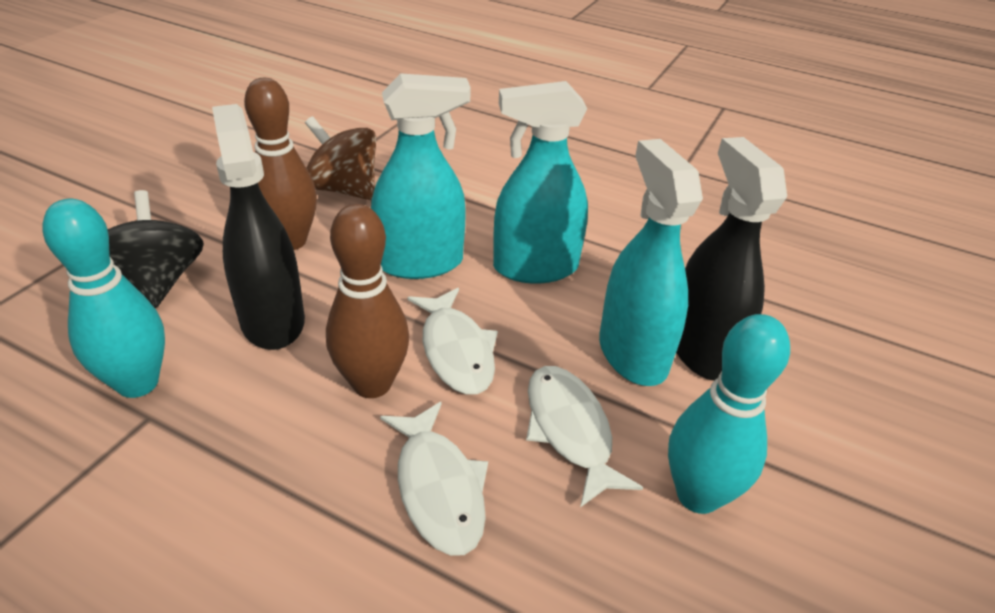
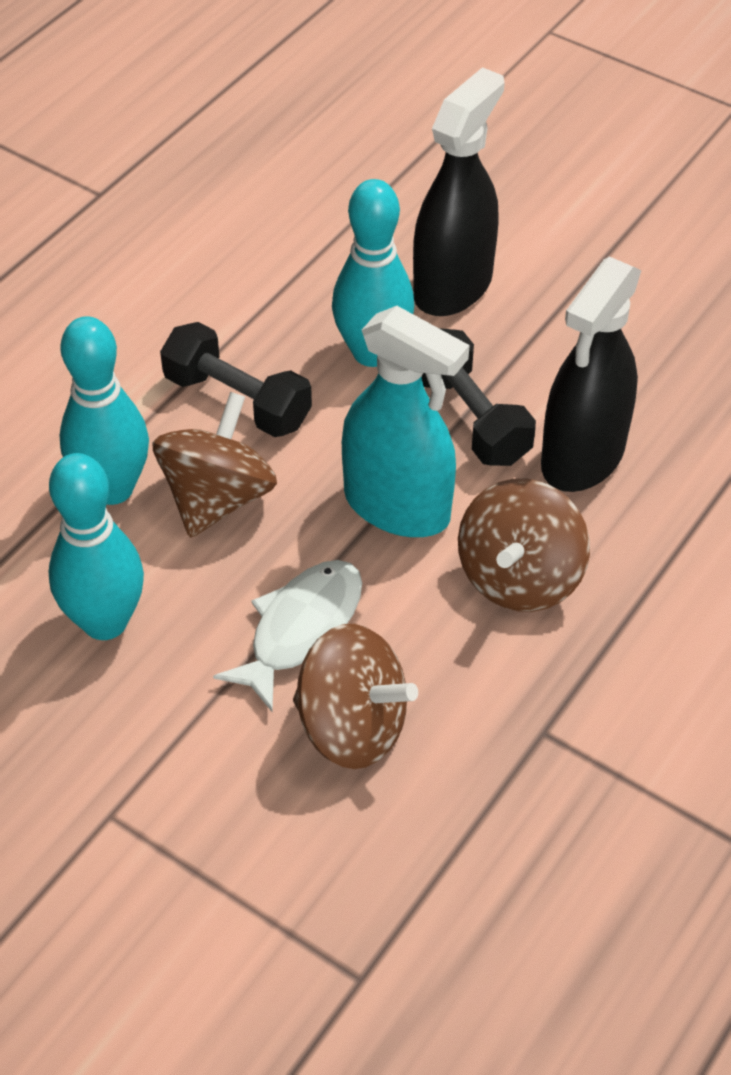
black dumbbell: 0 -> 2
black spinning top: 1 -> 0
brown bowling pin: 2 -> 0
brown spinning top: 1 -> 3
turquoise bowling pin: 2 -> 3
turquoise spray bottle: 3 -> 1
white fish: 3 -> 1

